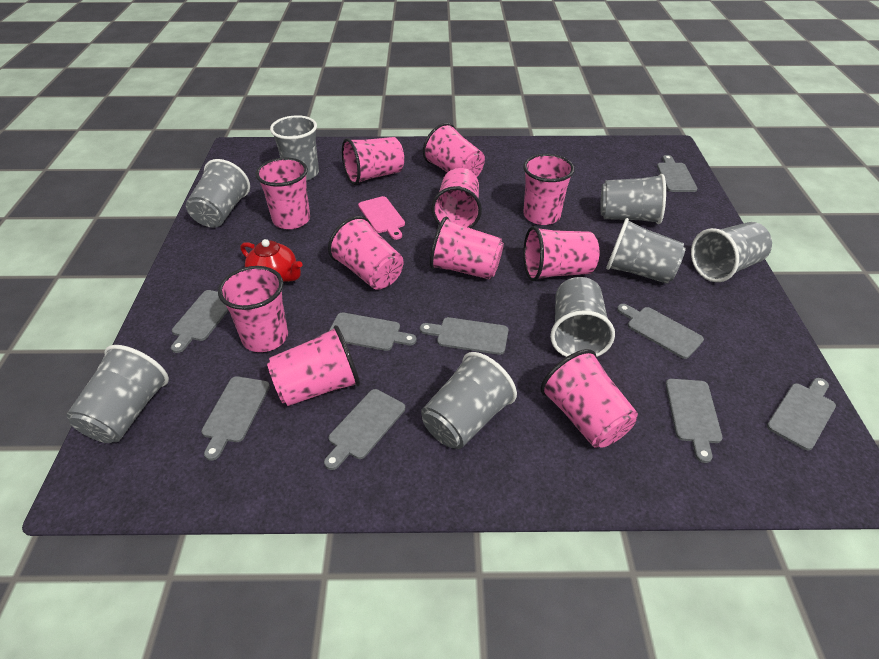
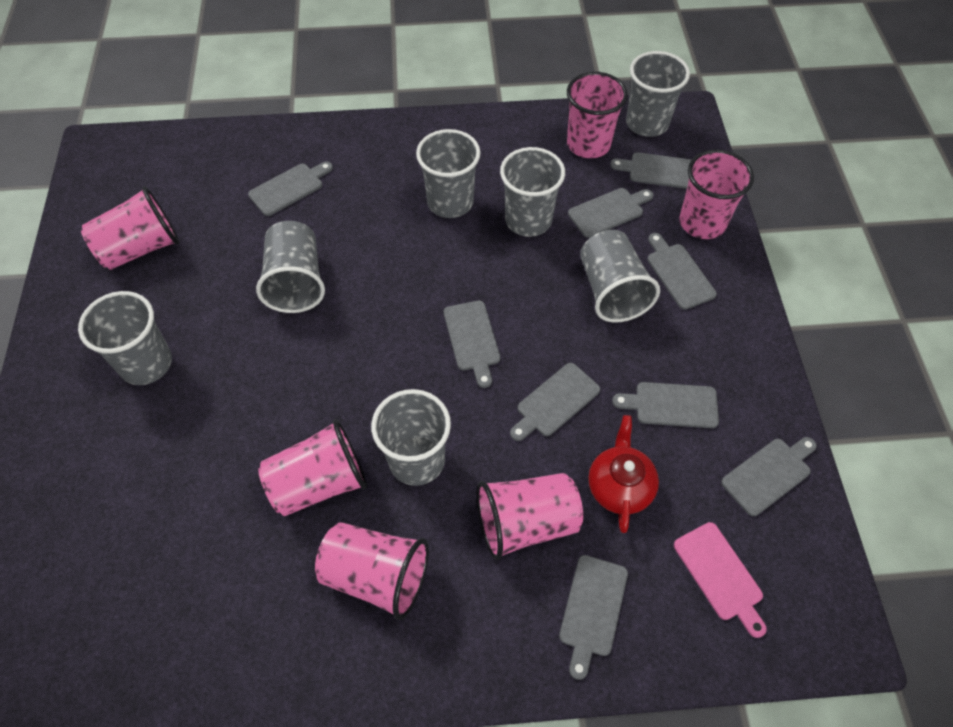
grey cup: 8 -> 7
pink cup: 11 -> 6

